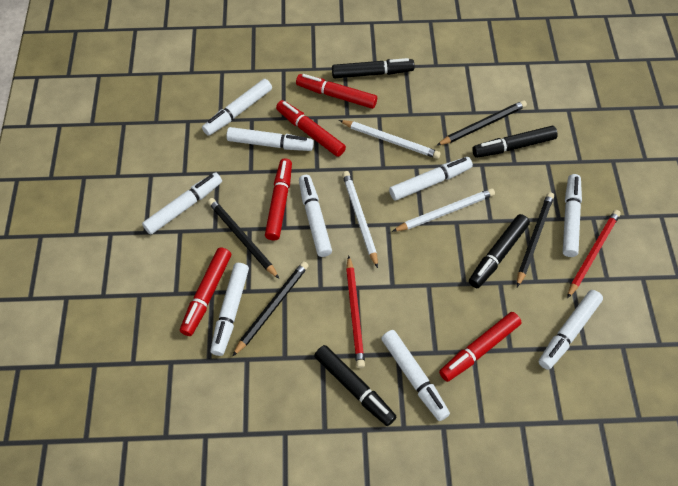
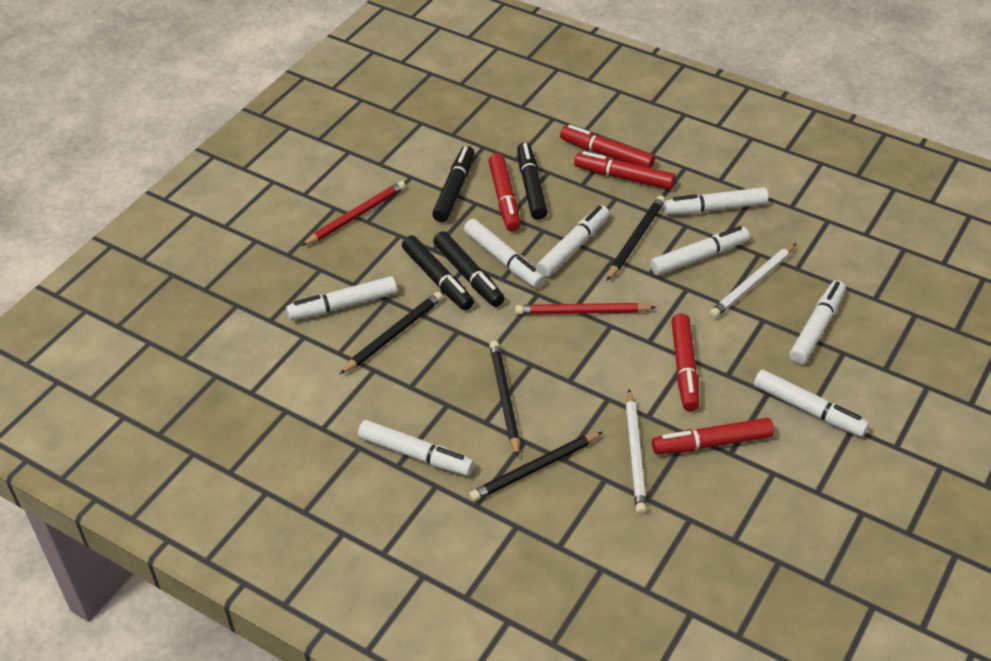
white marker: 9 -> 8
white pencil: 3 -> 2

